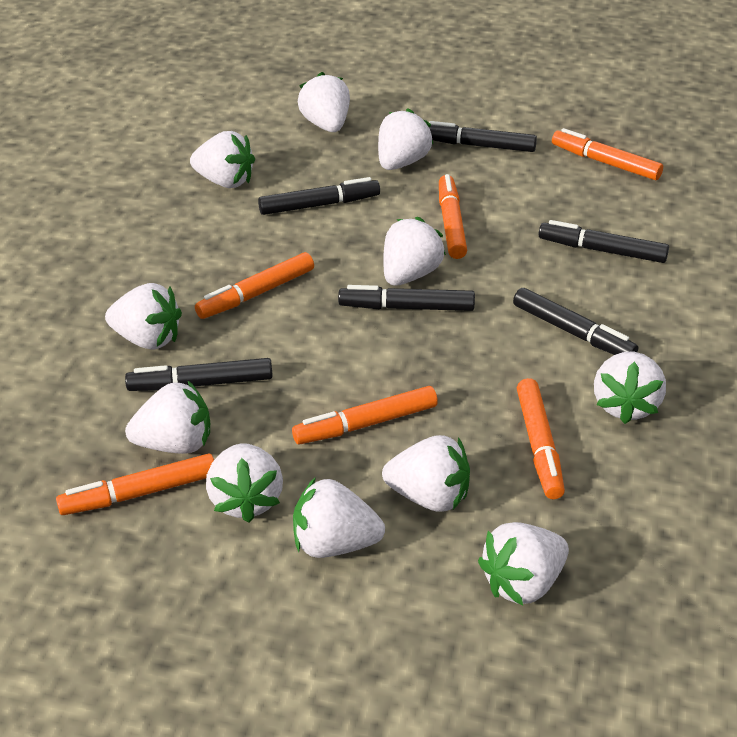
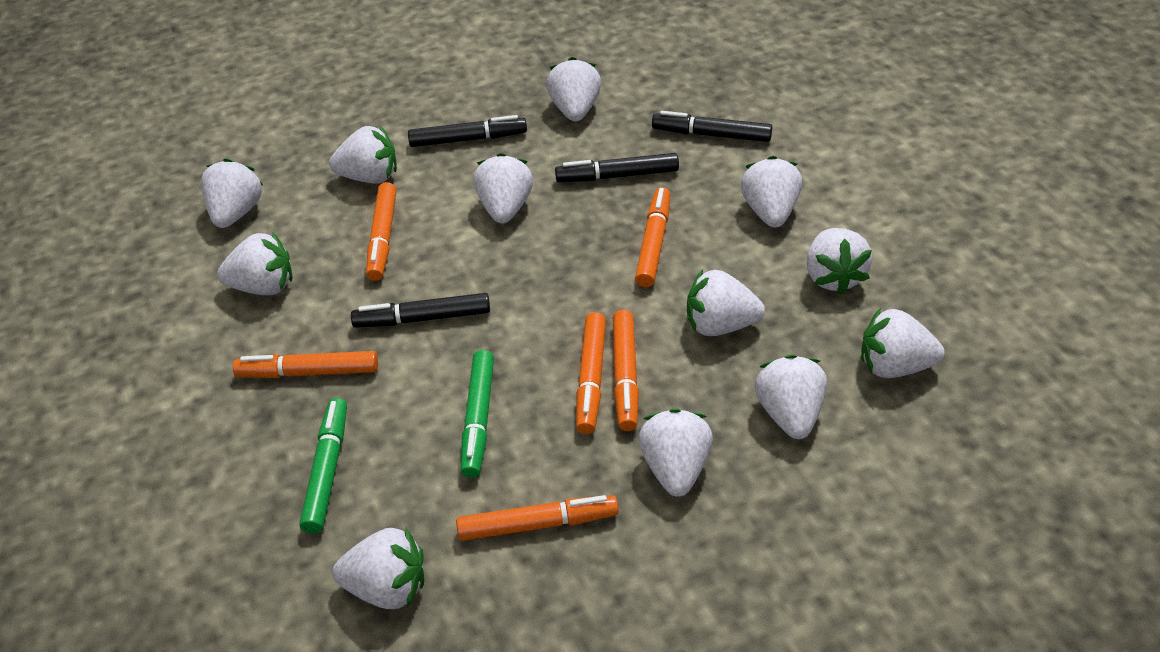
black marker: 6 -> 4
green marker: 0 -> 2
white strawberry: 11 -> 12

